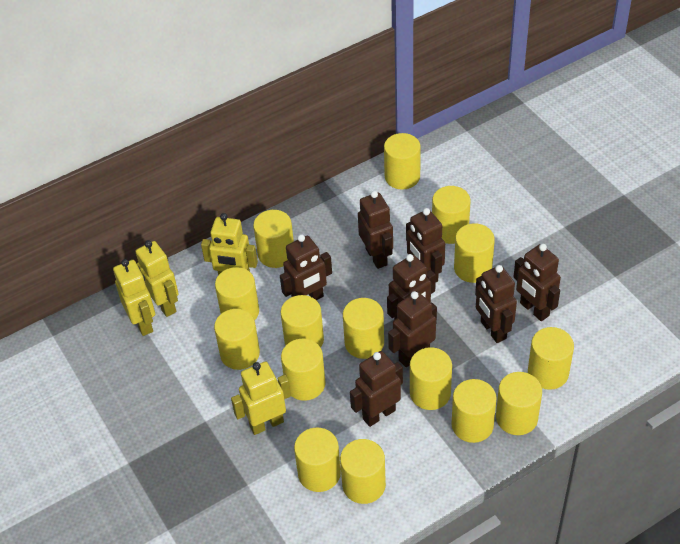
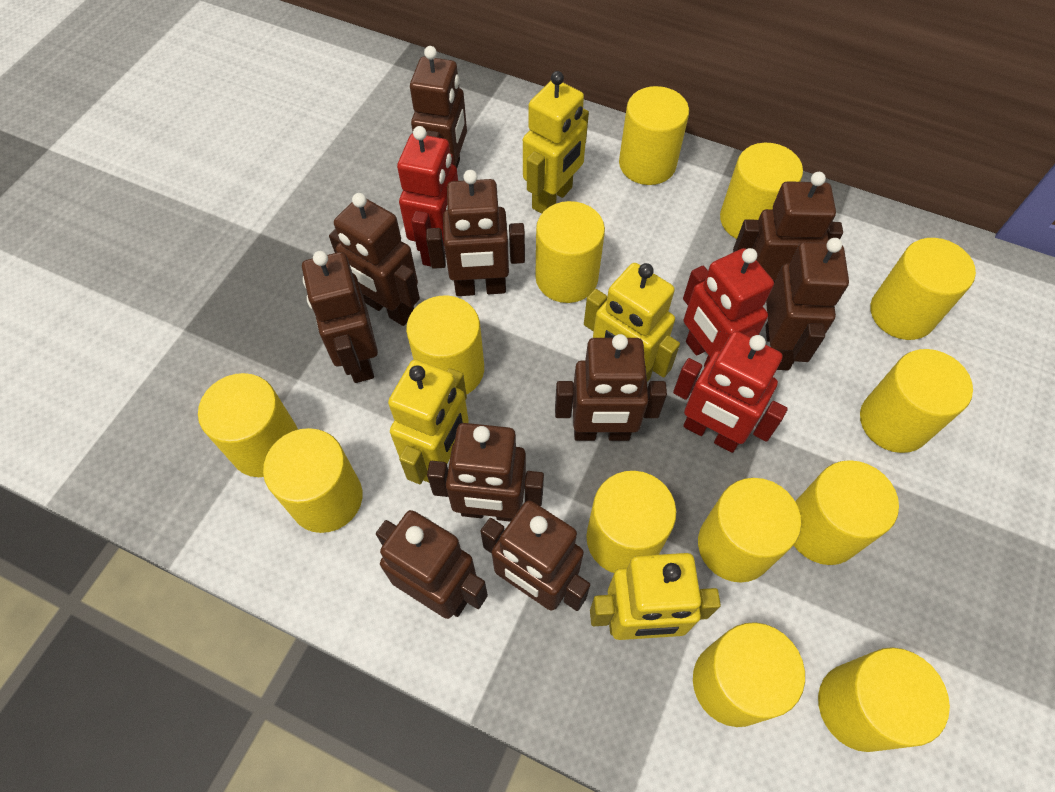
brown robot: 8 -> 10
red robot: 0 -> 3
yellow cylinder: 15 -> 13

